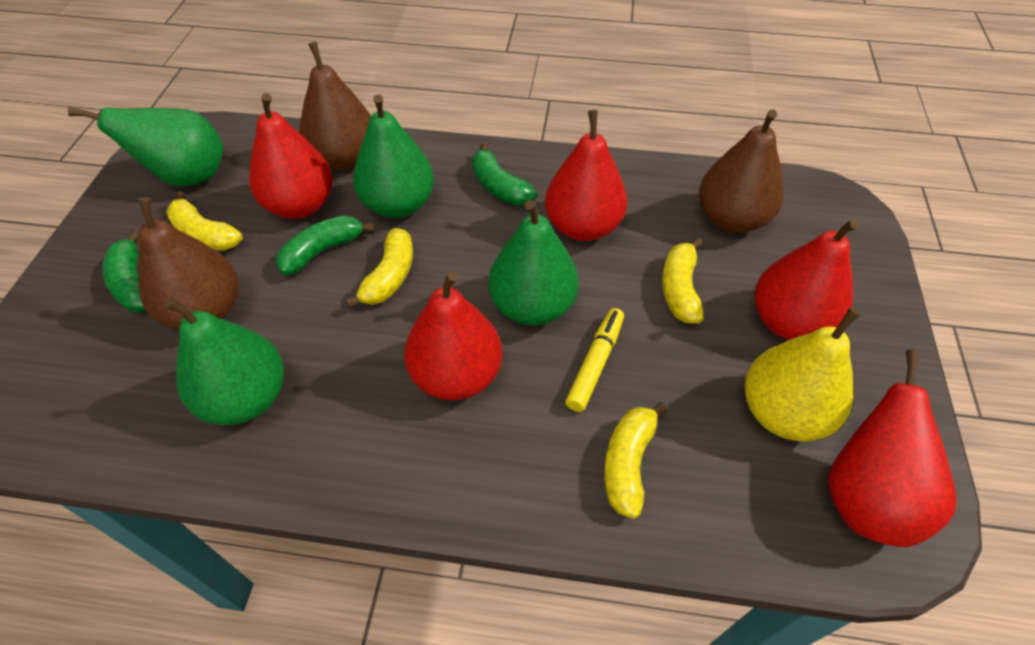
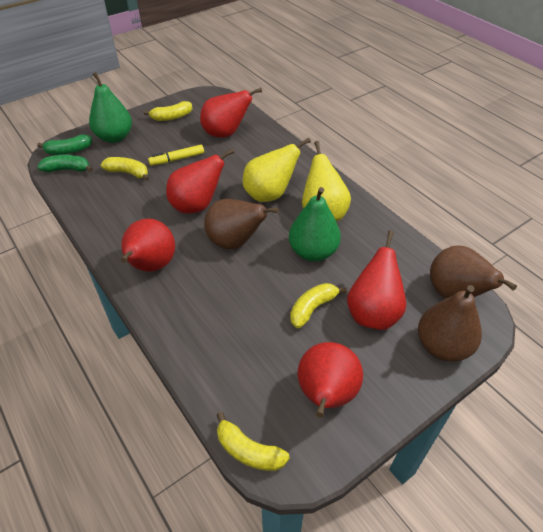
green banana: 3 -> 2
green pear: 4 -> 2
yellow pear: 1 -> 2

